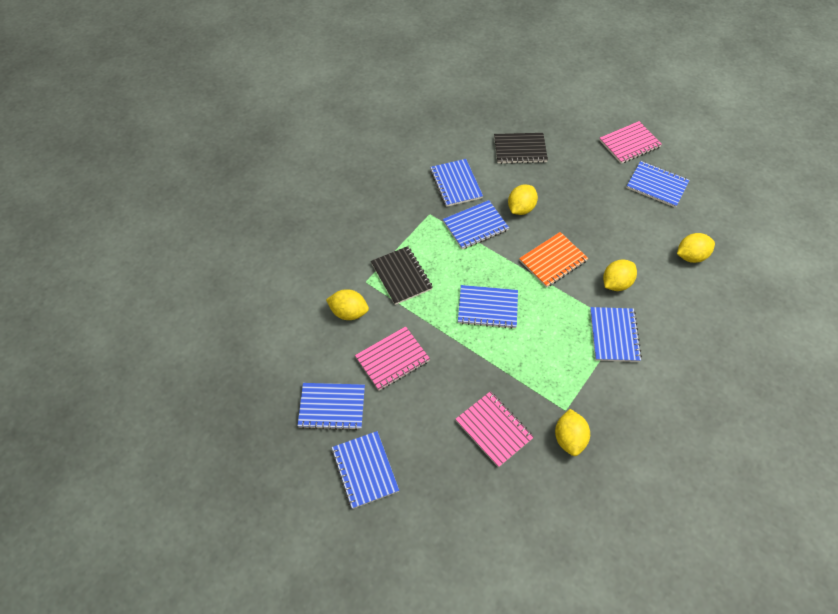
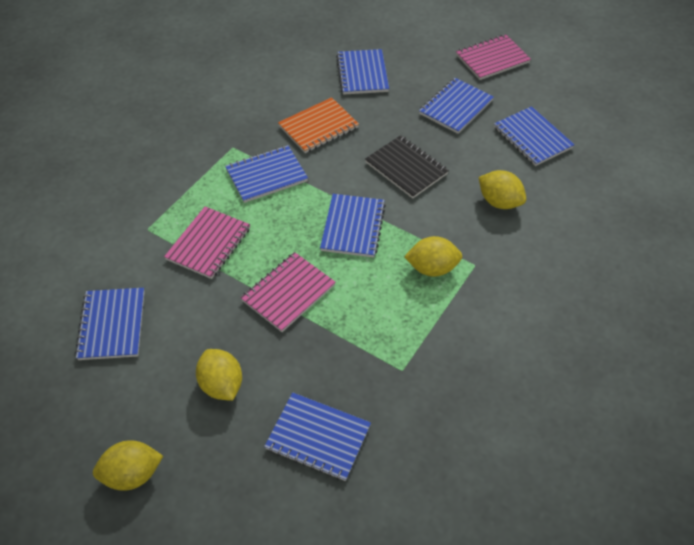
black notebook: 2 -> 1
yellow lemon: 5 -> 4

